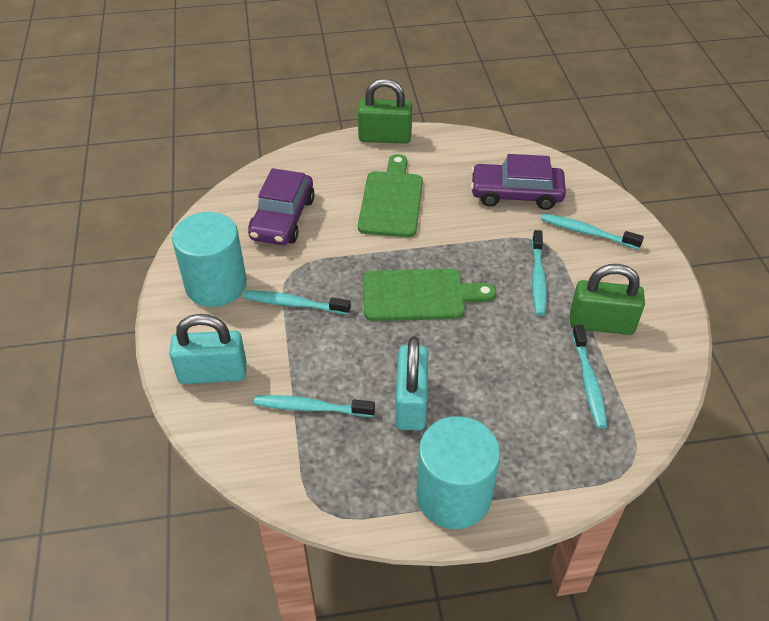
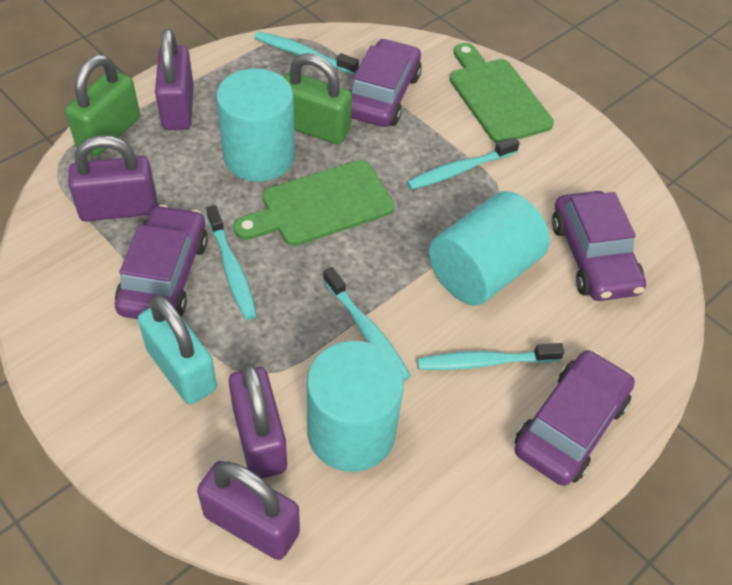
purple car: 2 -> 4
purple padlock: 0 -> 4
turquoise cylinder: 2 -> 3
turquoise padlock: 2 -> 1

